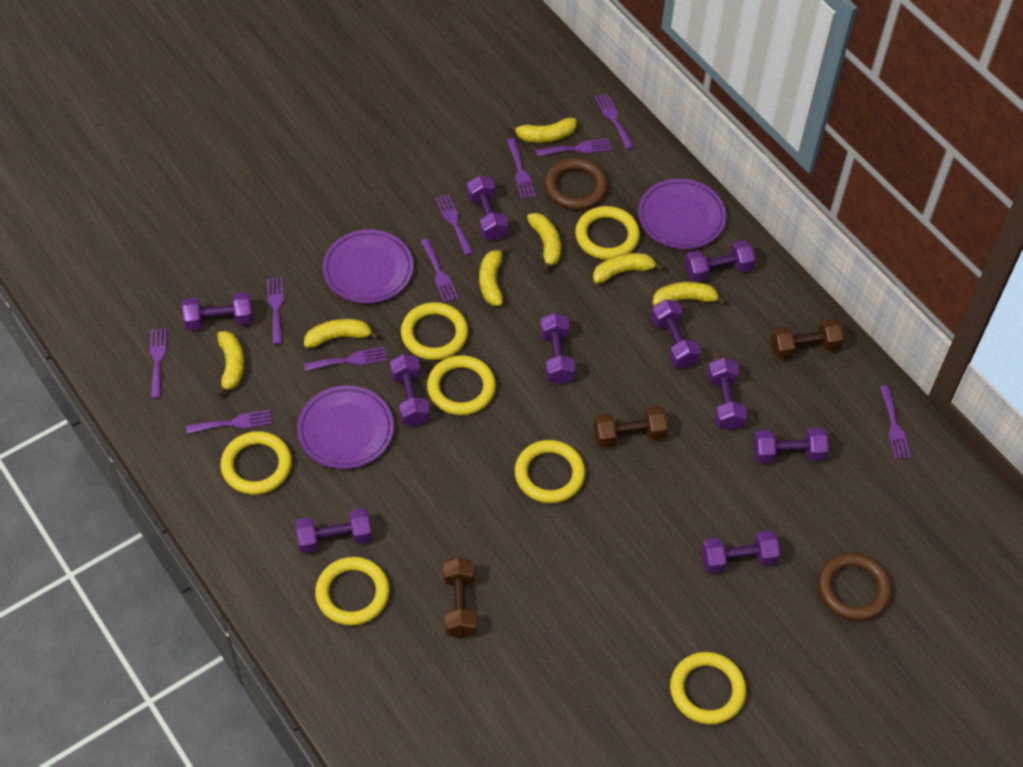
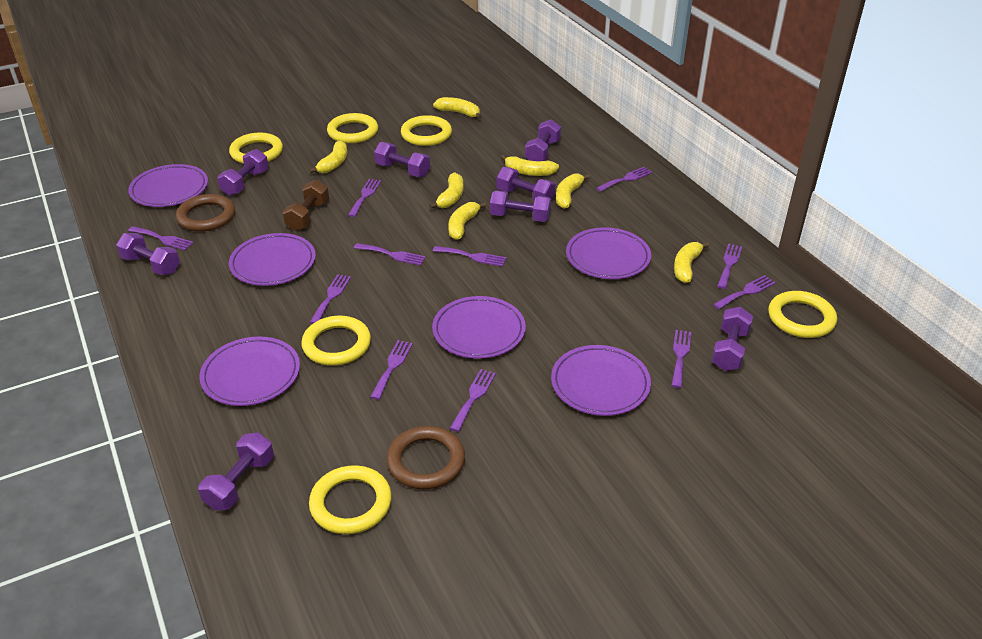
brown dumbbell: 3 -> 1
purple dumbbell: 10 -> 8
purple fork: 10 -> 11
purple plate: 3 -> 6
yellow ring: 7 -> 6

